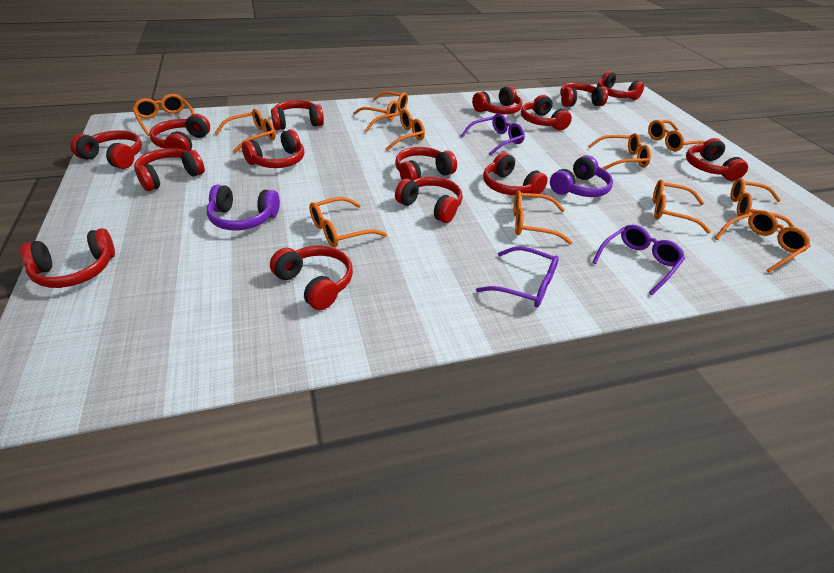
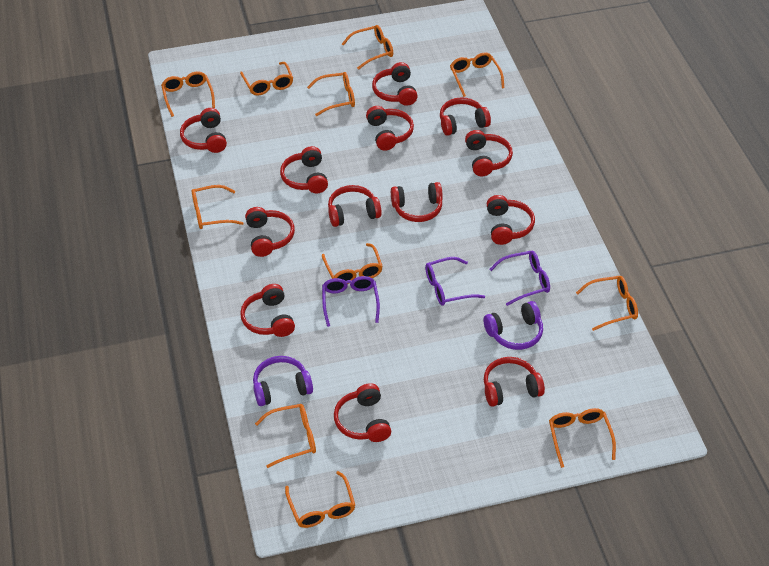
red headphones: 15 -> 13

